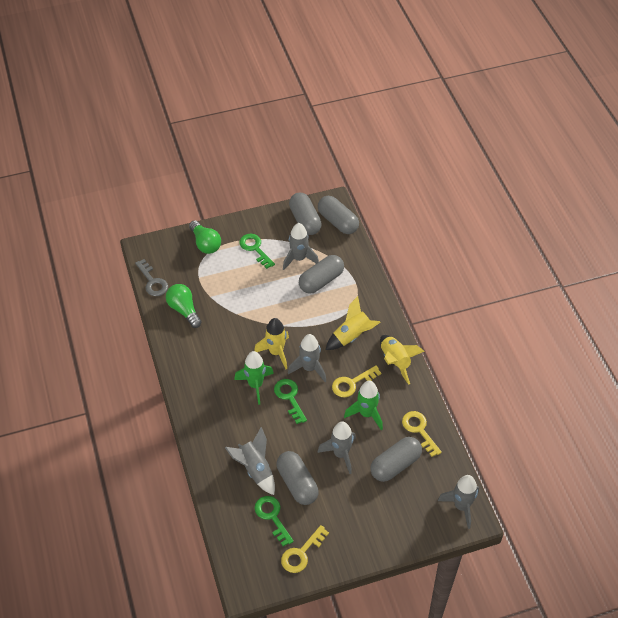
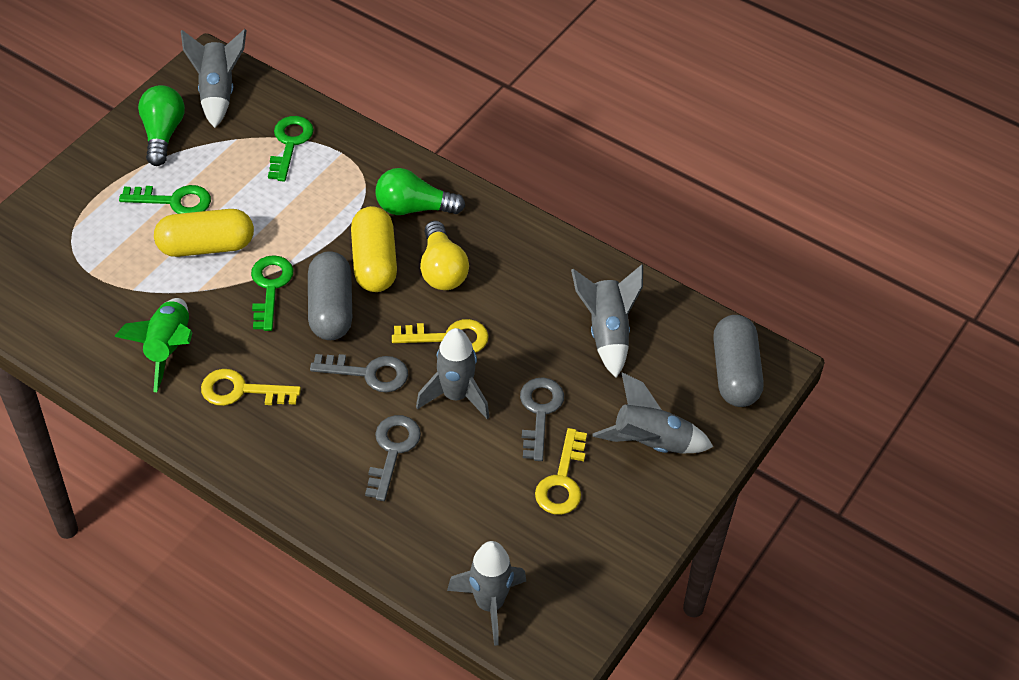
green rocket: 2 -> 1
grey capsule: 5 -> 2
grey key: 1 -> 3
yellow capsule: 0 -> 2
yellow light bulb: 0 -> 1
yellow rocket: 3 -> 0

